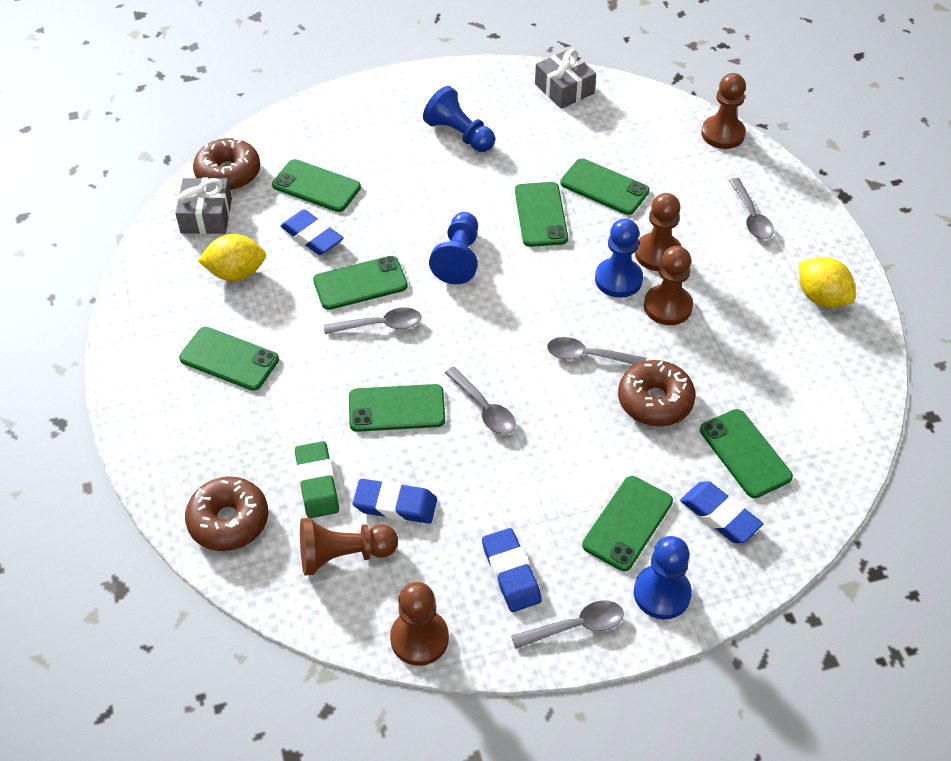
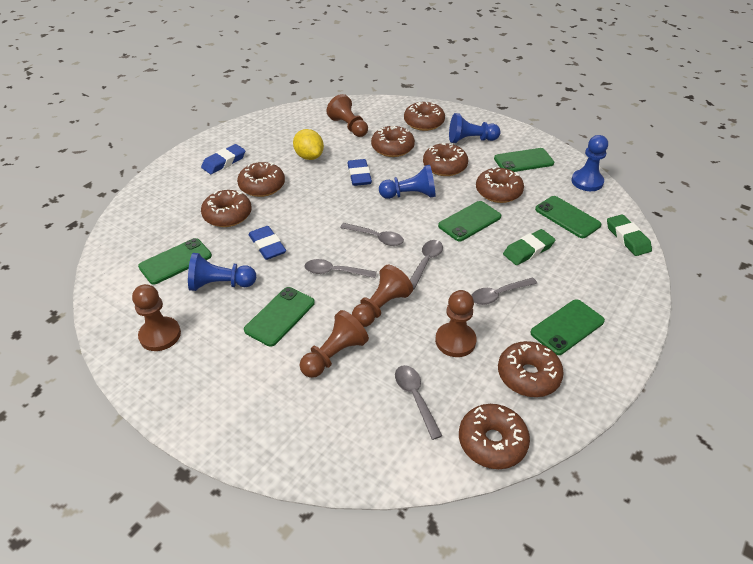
blue eraser: 4 -> 3
brown donut: 3 -> 8
green eraser: 1 -> 2
green phone: 8 -> 6
grey gift: 2 -> 0
yellow lemon: 2 -> 1

